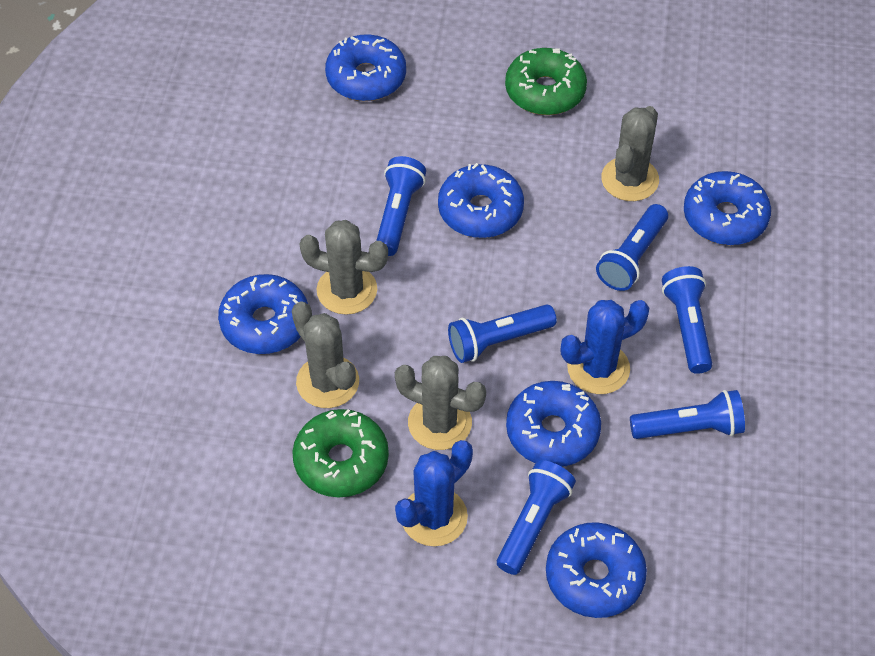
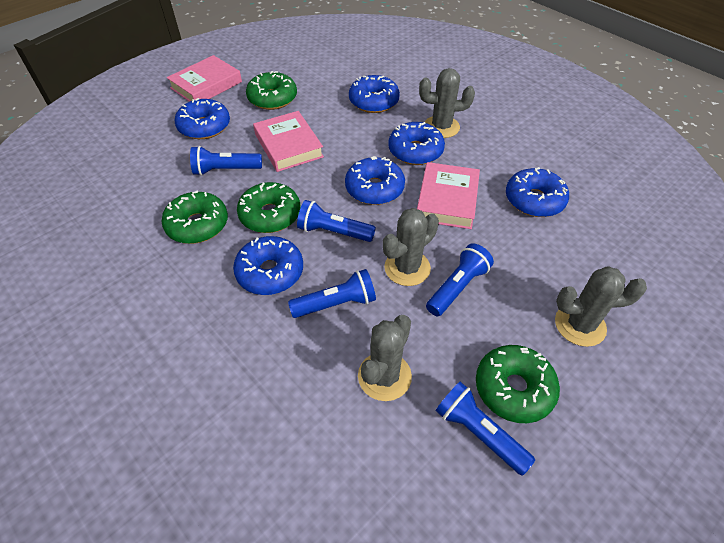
blue cactus: 2 -> 0
blue flashlight: 6 -> 5
green donut: 2 -> 4
pink book: 0 -> 3

